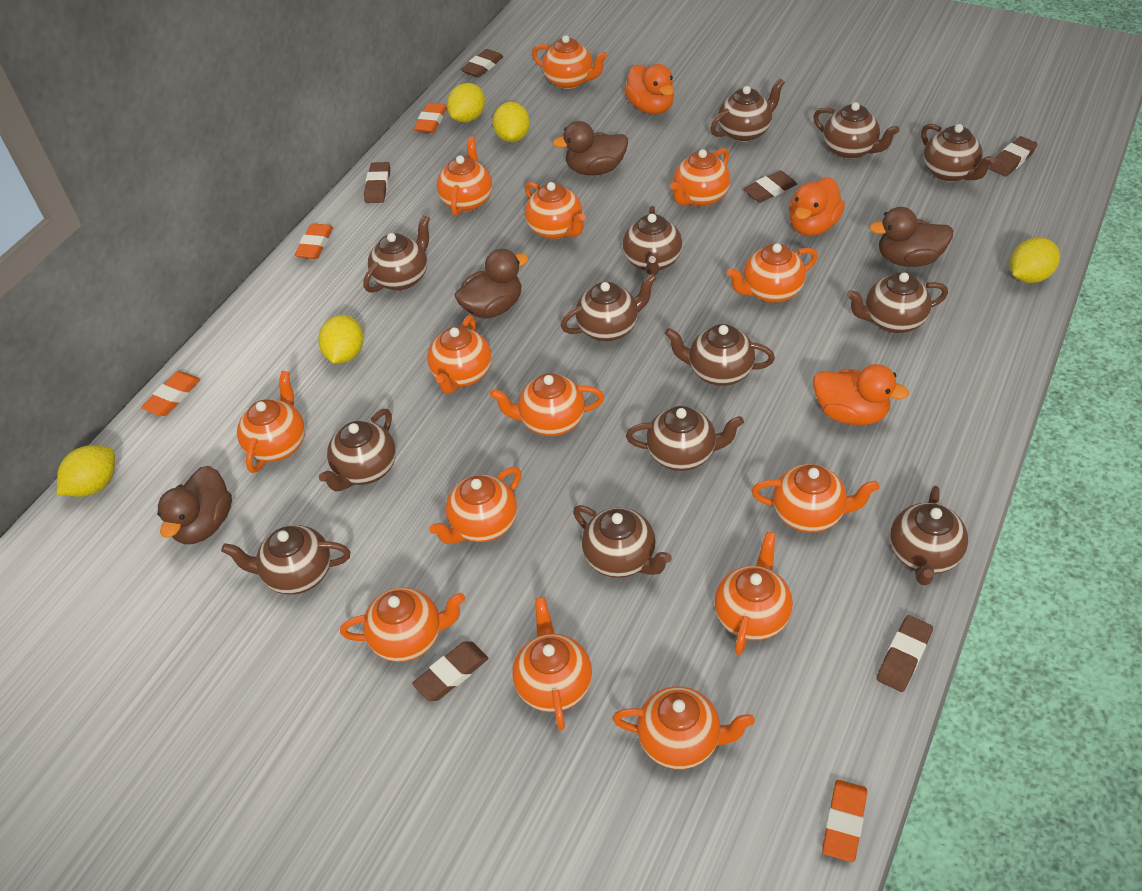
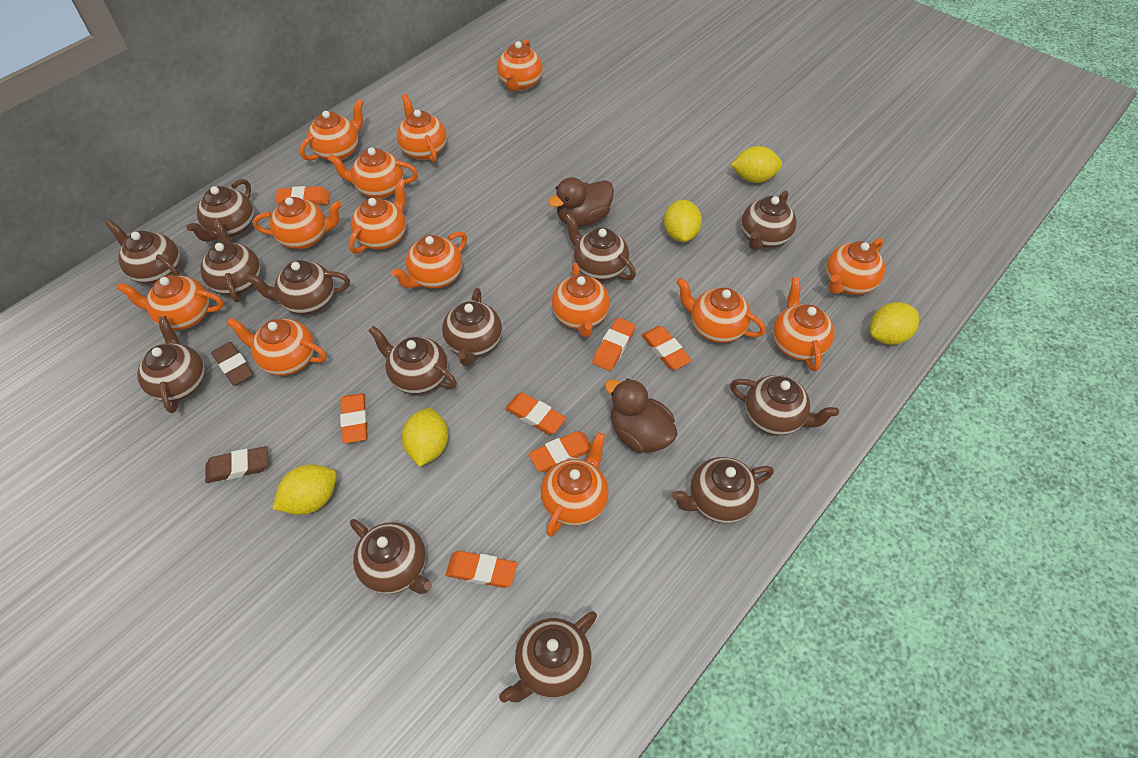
brown duck: 4 -> 2
brown eraser: 6 -> 2
orange duck: 3 -> 0
orange eraser: 4 -> 7

